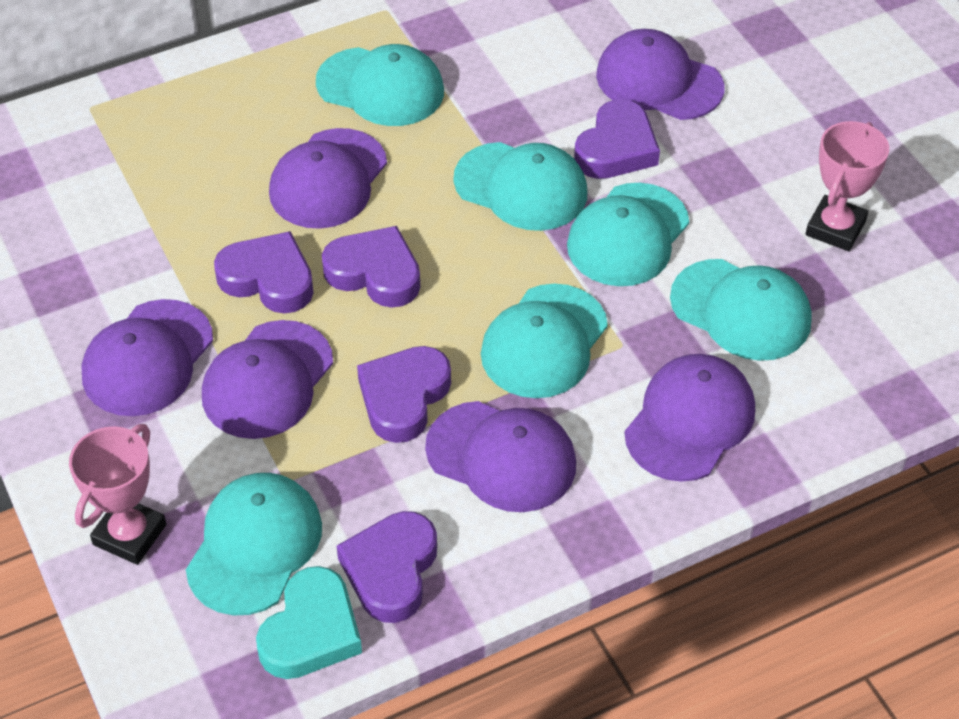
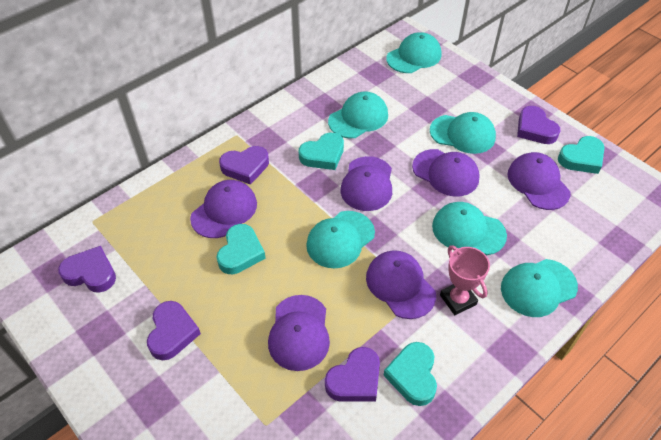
pink trophy: 2 -> 1
turquoise heart: 1 -> 4

